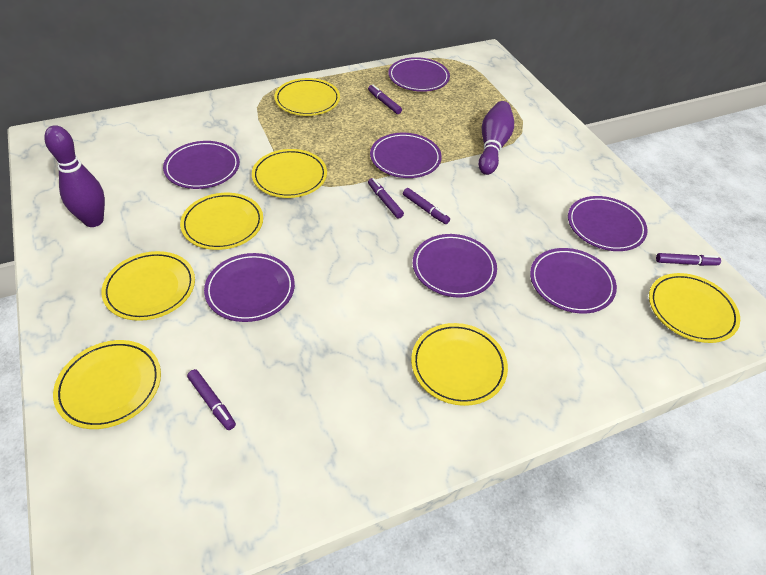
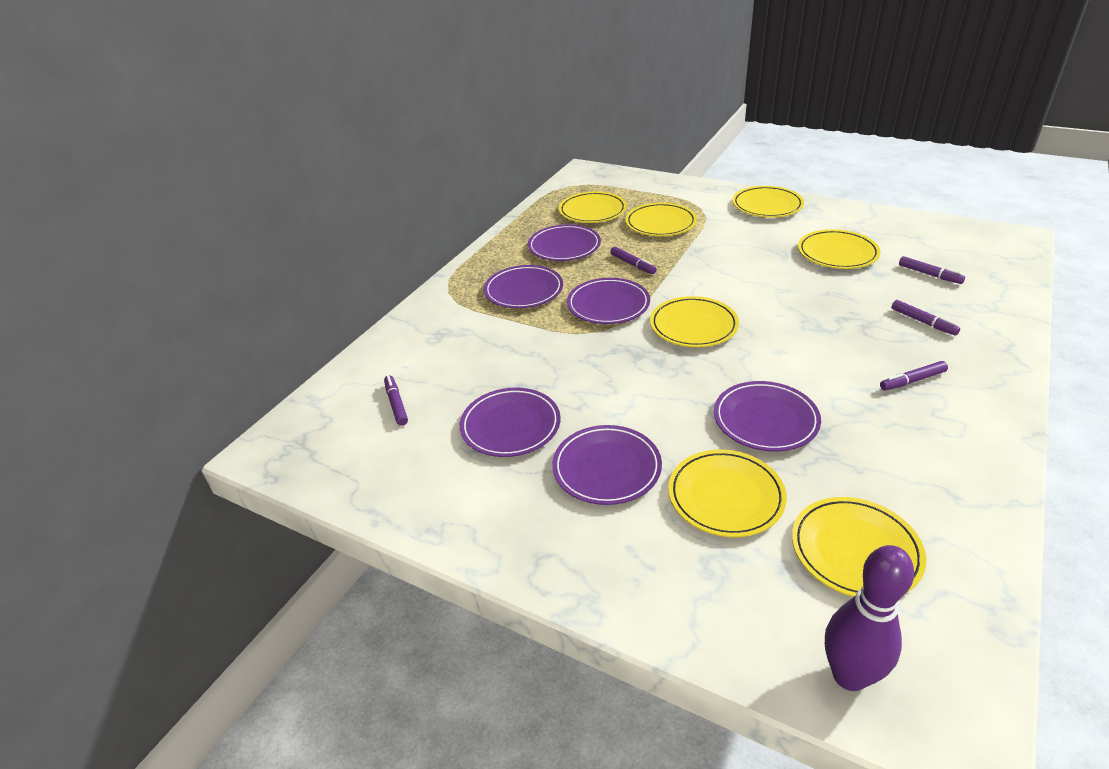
purple bowling pin: 2 -> 1
purple plate: 7 -> 6

